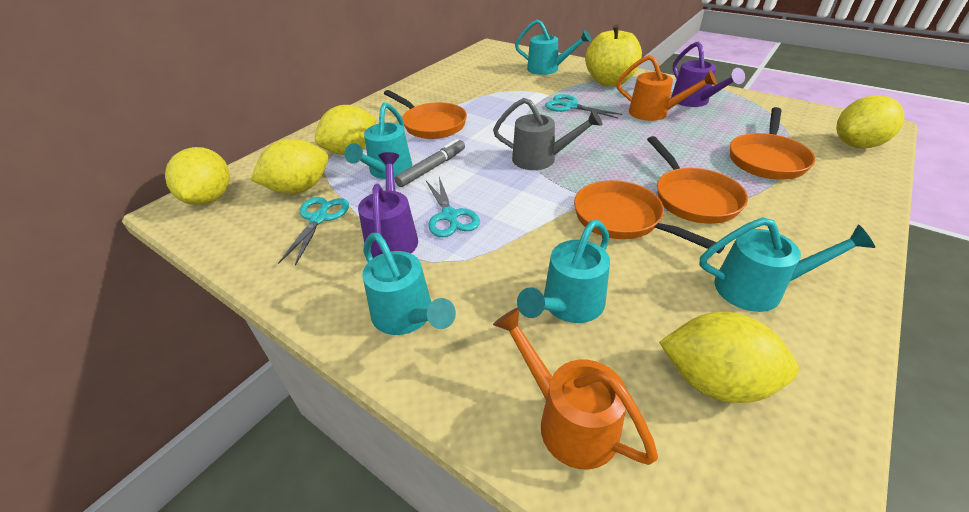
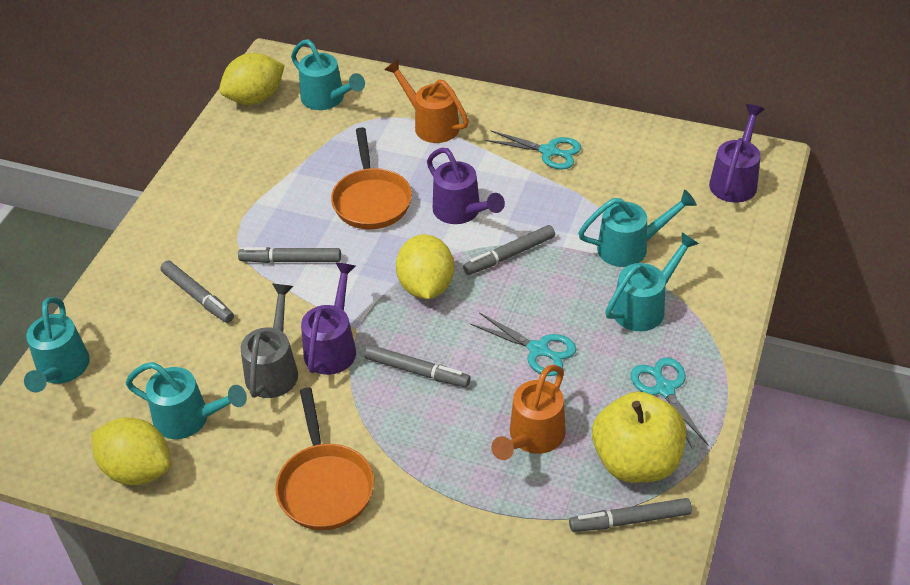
grey marker: 1 -> 5
orange pan: 4 -> 2
purple watering can: 2 -> 3
yellow lemon: 5 -> 3

